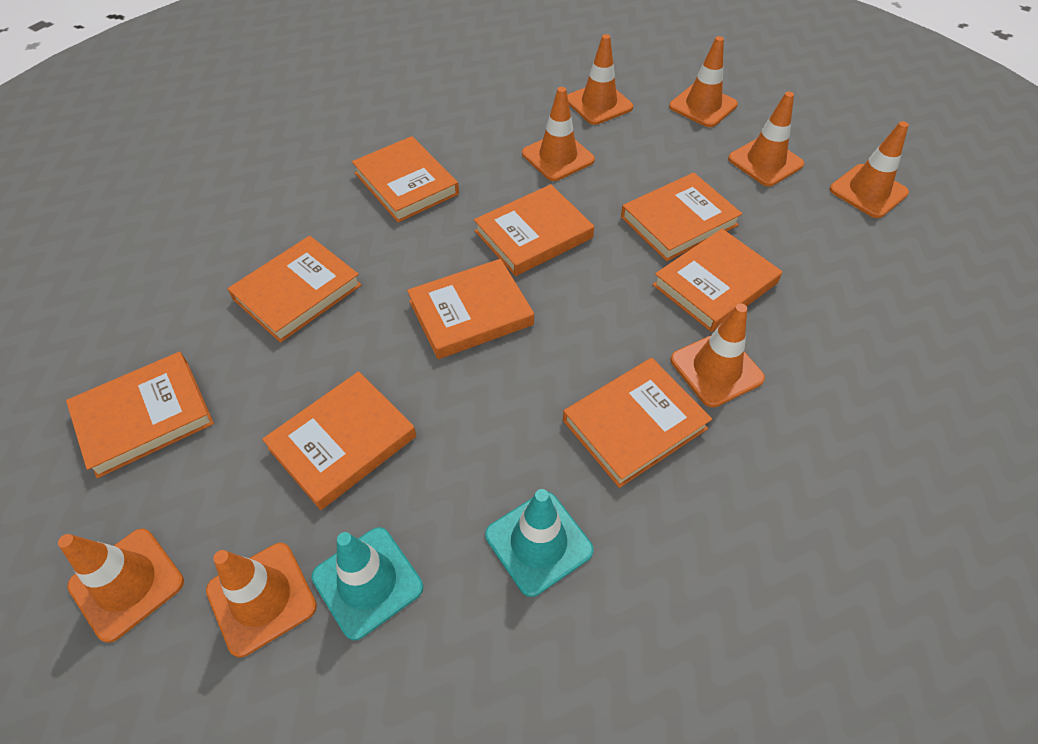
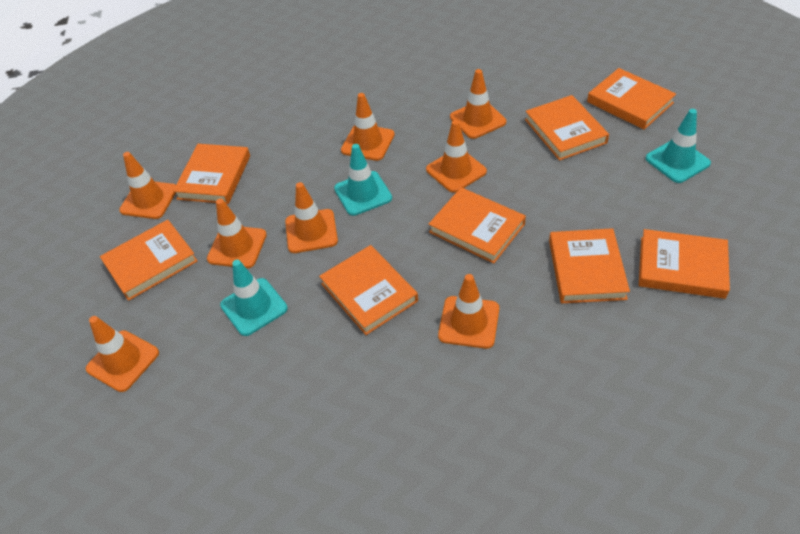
orange book: 9 -> 8
turquoise traffic cone: 2 -> 3

